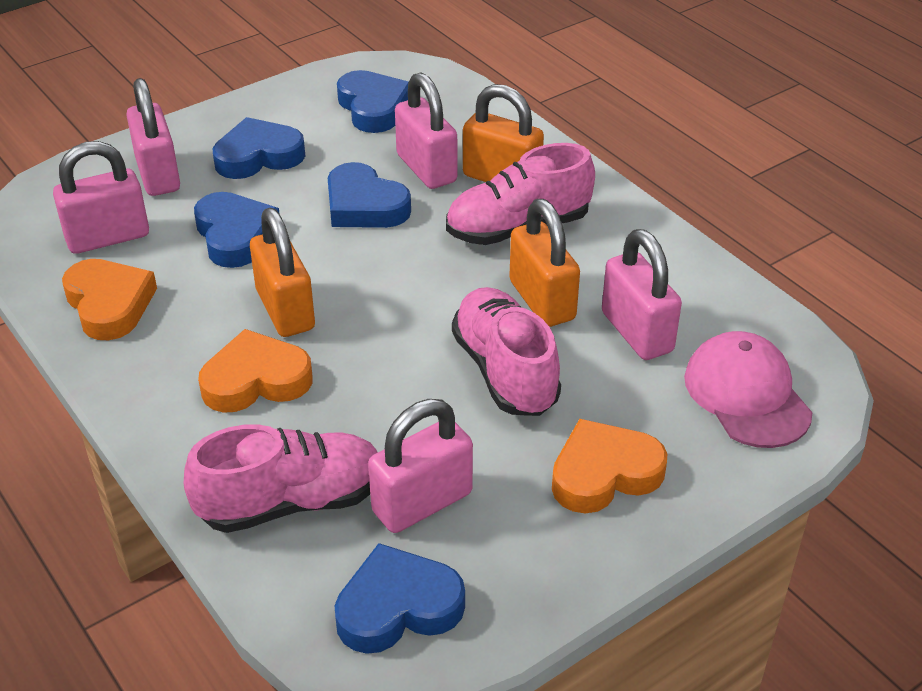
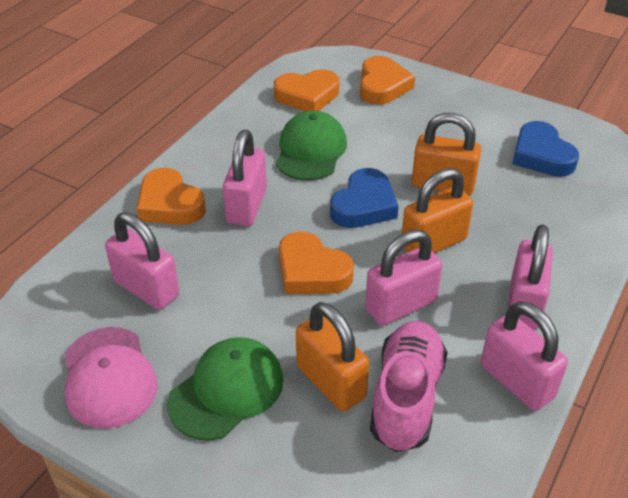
blue heart: 5 -> 2
green cap: 0 -> 2
orange heart: 3 -> 4
pink shoe: 3 -> 1

